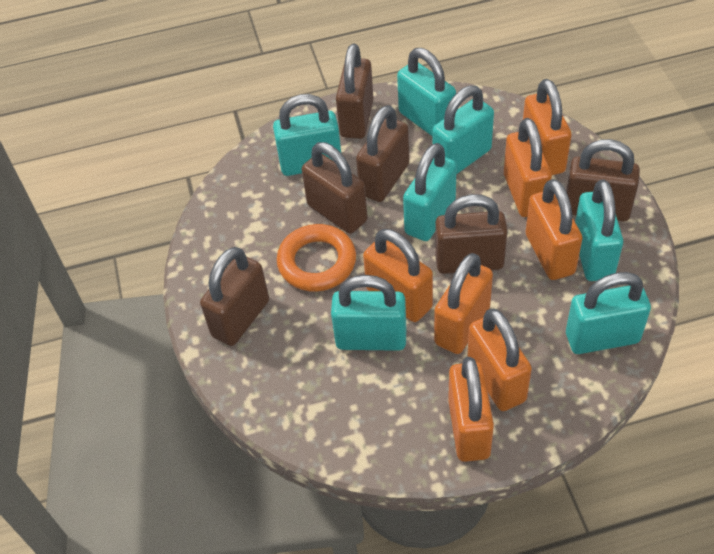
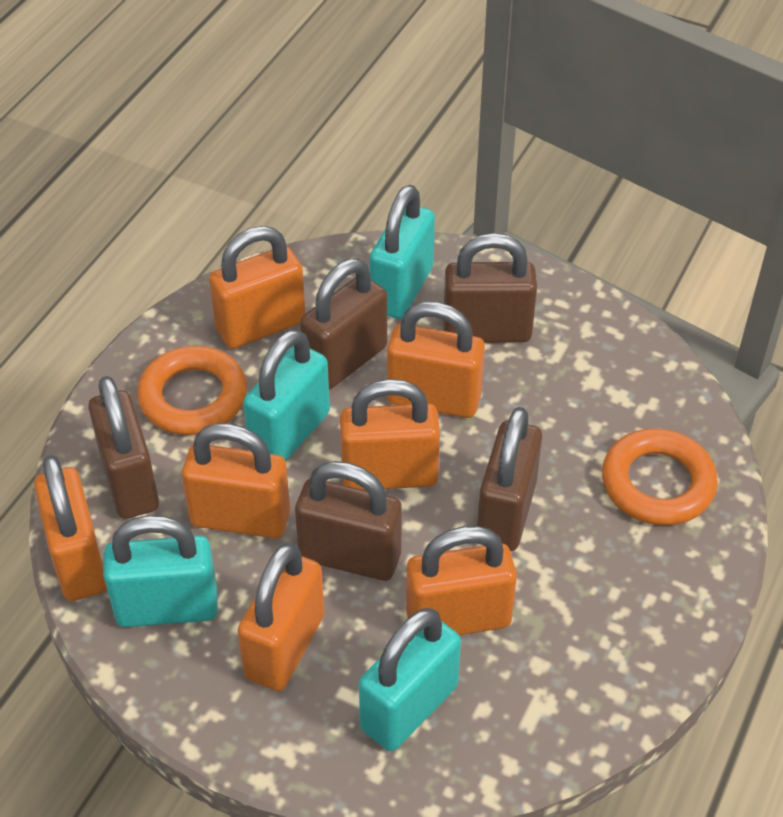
brown padlock: 6 -> 5
orange ring: 1 -> 2
turquoise padlock: 7 -> 4

